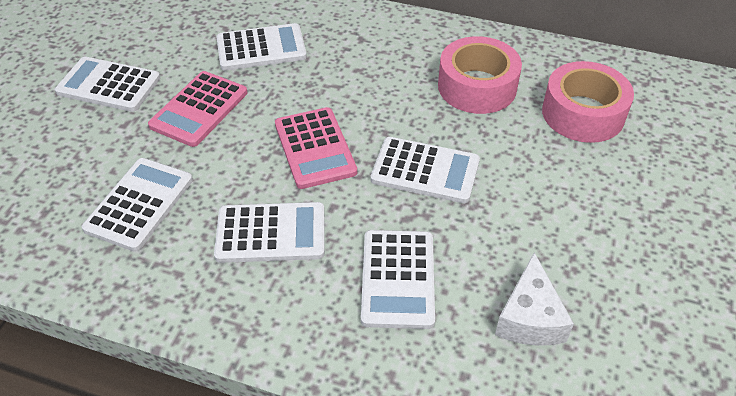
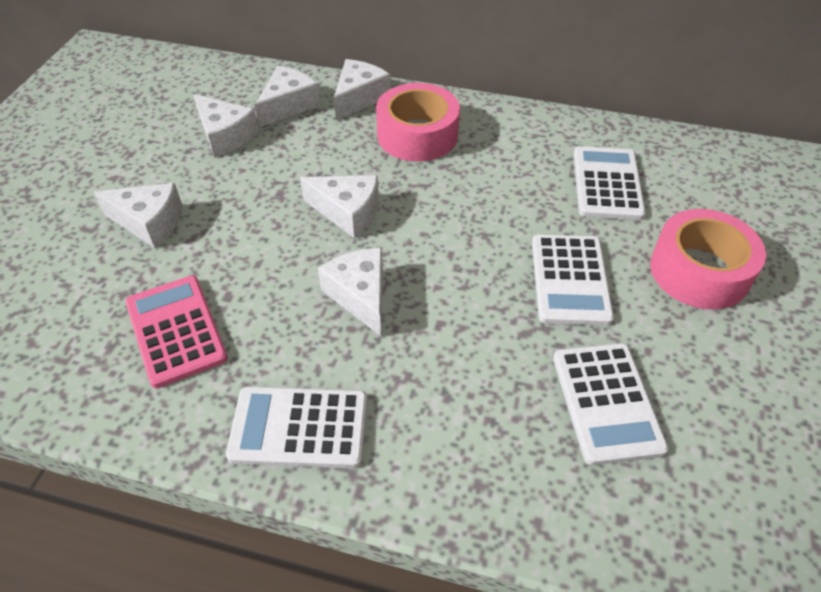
pink calculator: 2 -> 1
white calculator: 6 -> 4
white cheese: 1 -> 6

